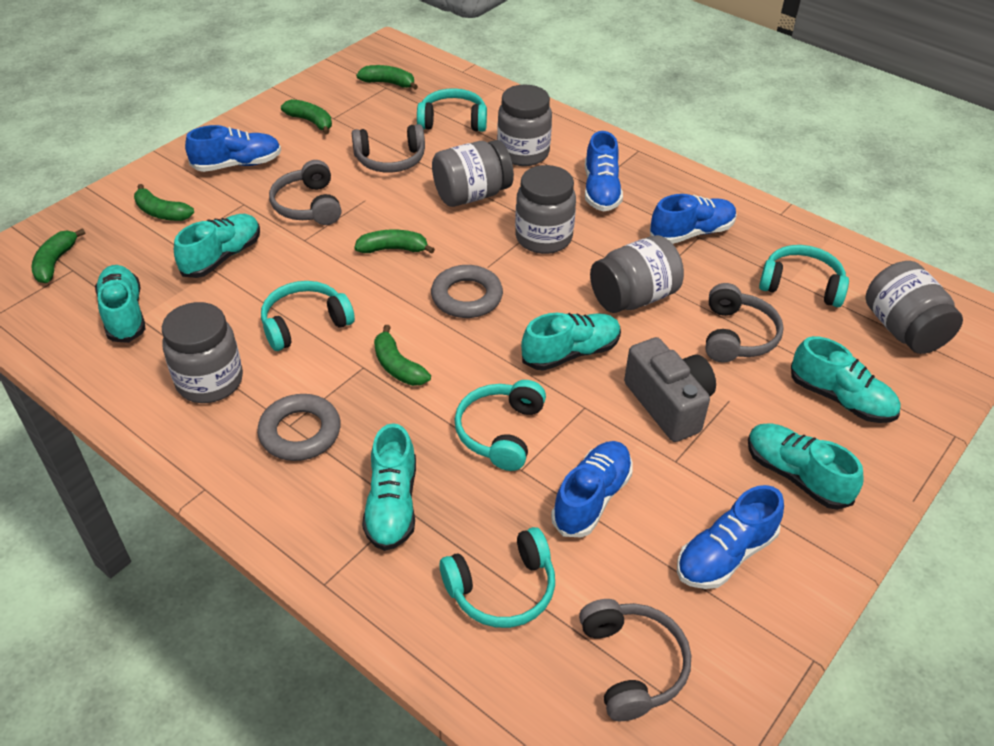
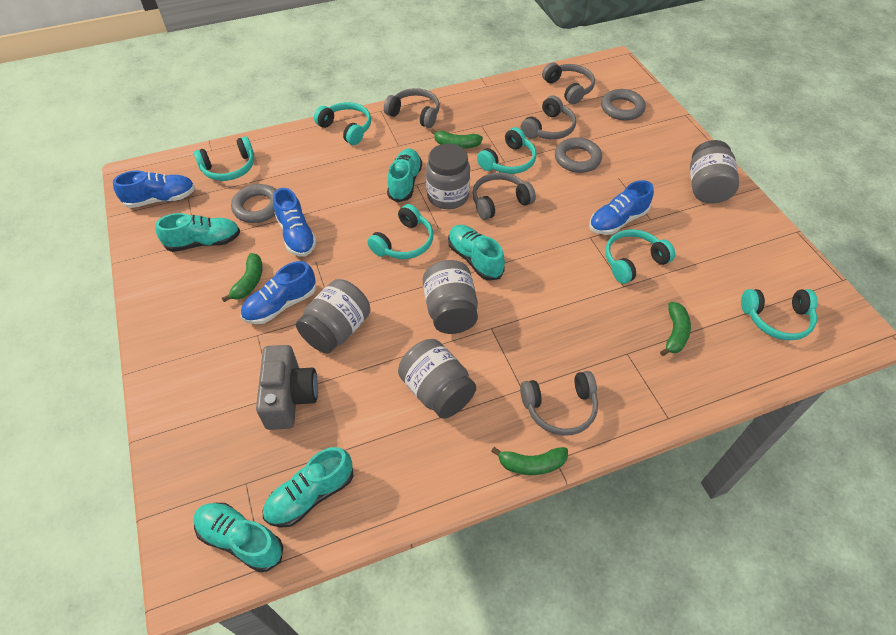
blue shoe: 5 -> 4
green banana: 6 -> 4
grey headphones: 4 -> 5
grey jar: 6 -> 5
grey ring: 2 -> 3
turquoise headphones: 5 -> 6
turquoise shoe: 6 -> 5

